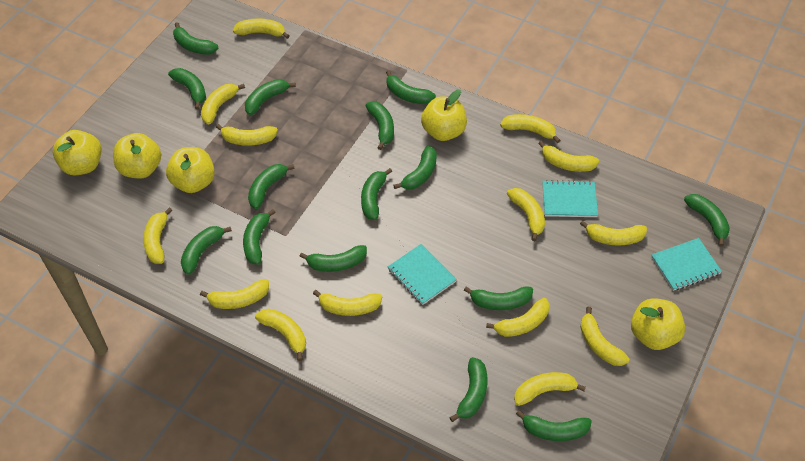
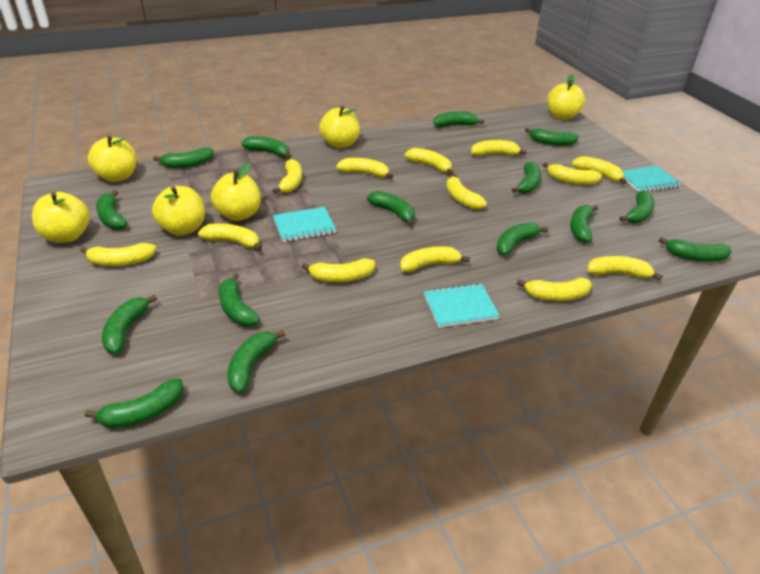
yellow apple: 5 -> 6
yellow banana: 14 -> 13

